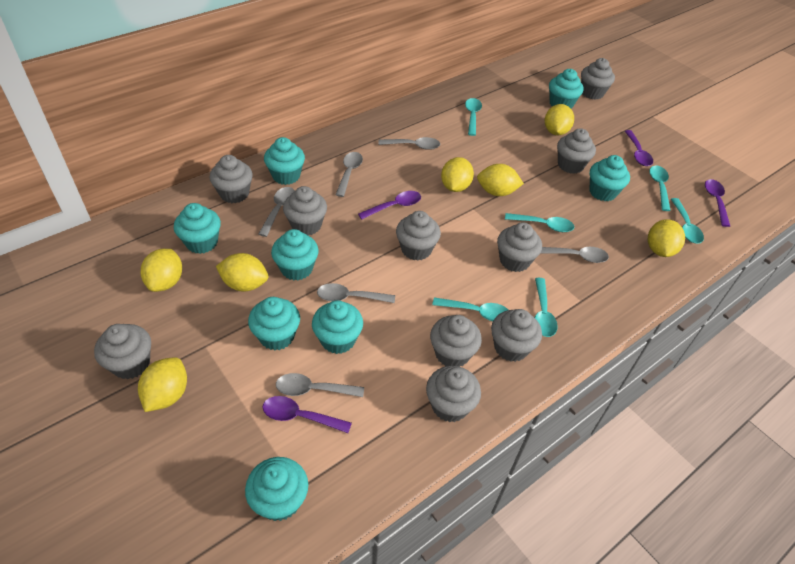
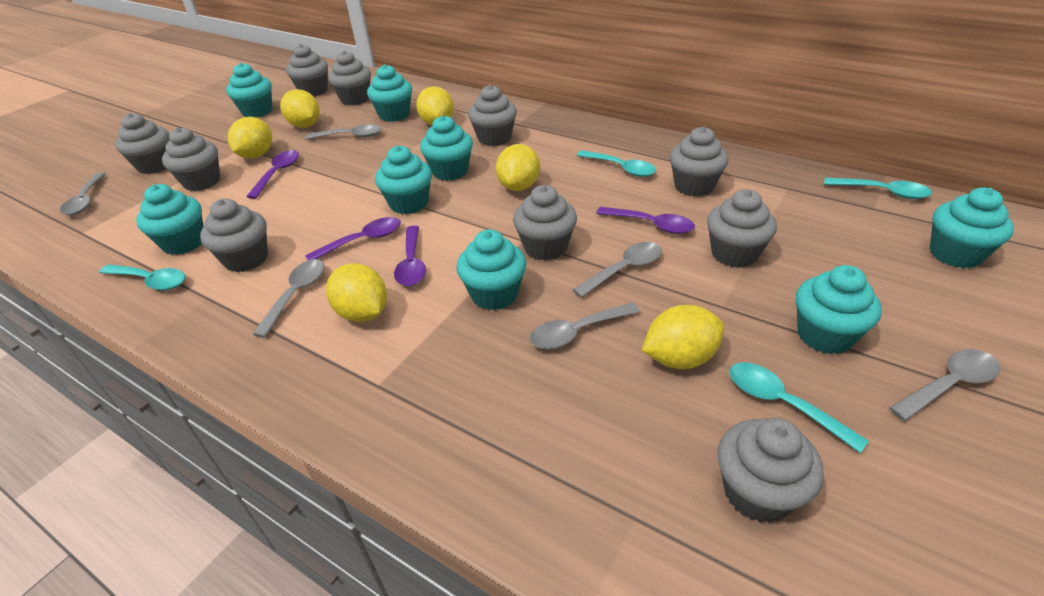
turquoise spoon: 6 -> 4
yellow lemon: 7 -> 6

